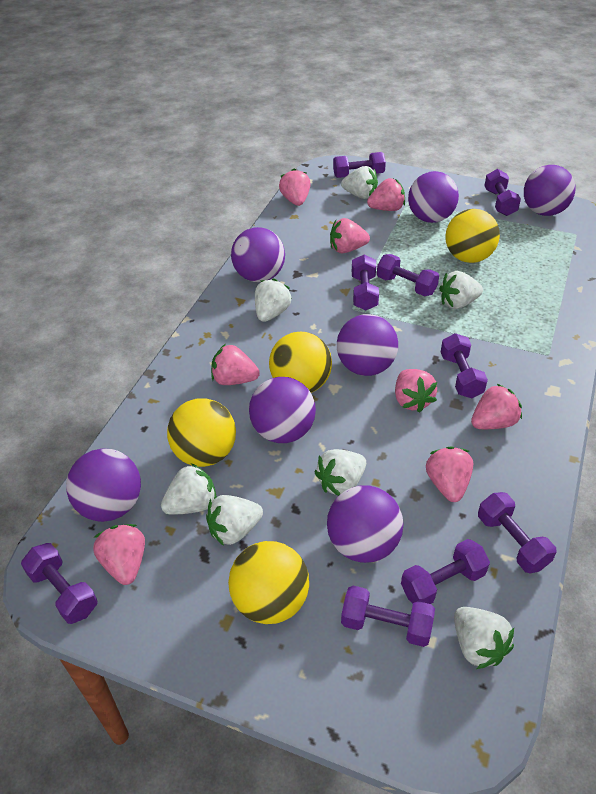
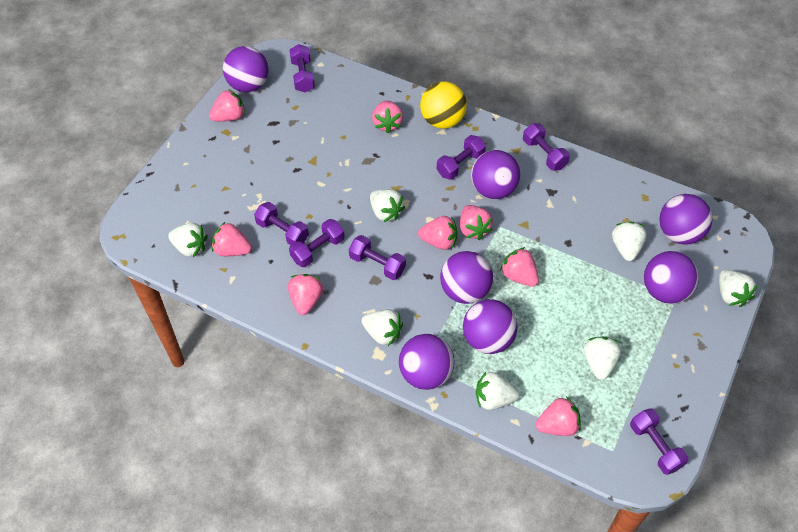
purple dumbbell: 9 -> 7
yellow ball: 4 -> 1

